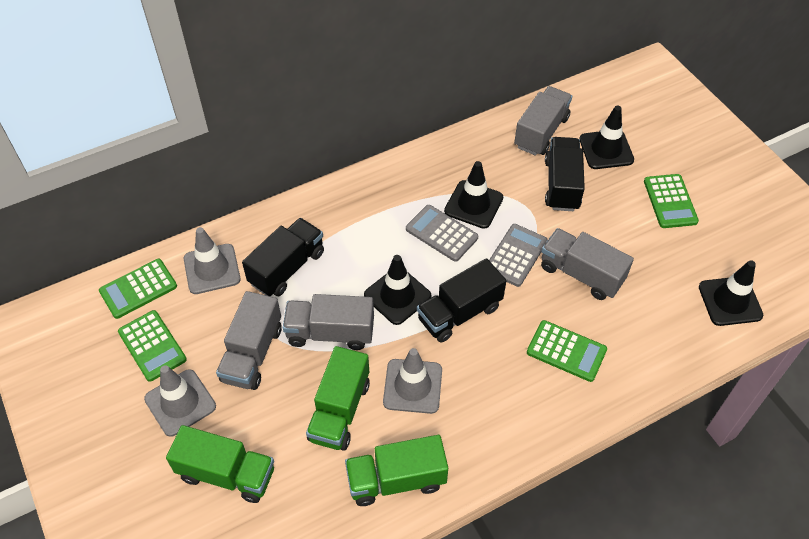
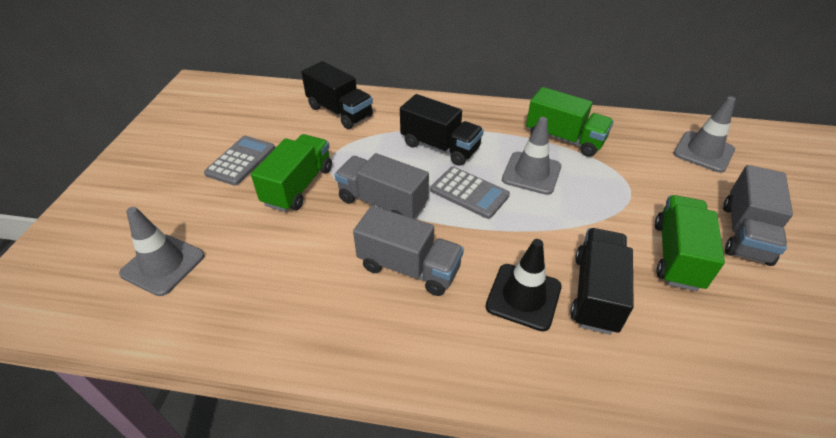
black traffic cone: 4 -> 1
green calculator: 4 -> 0
grey truck: 4 -> 3

